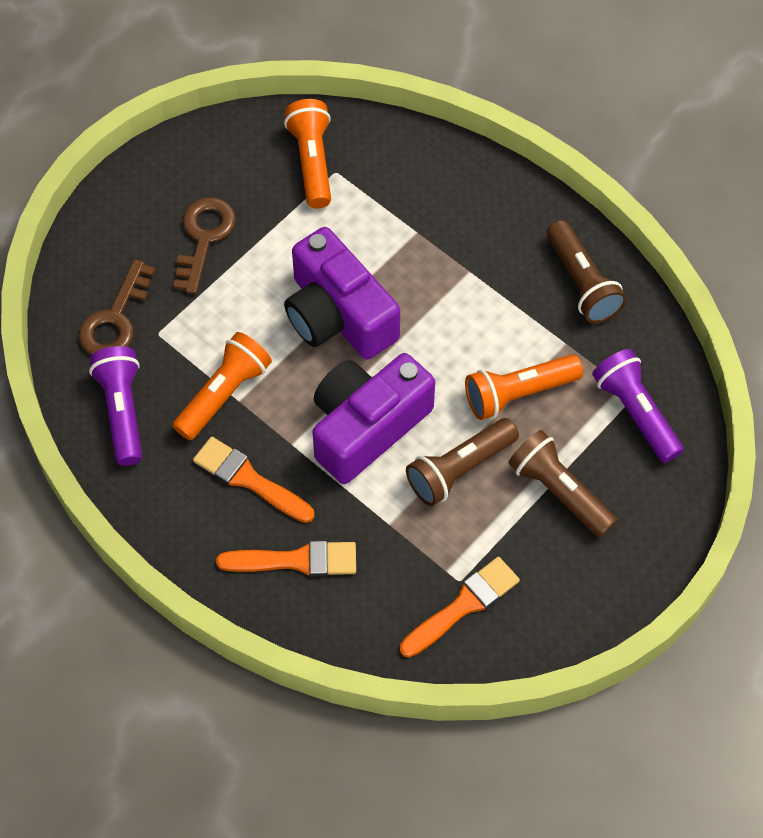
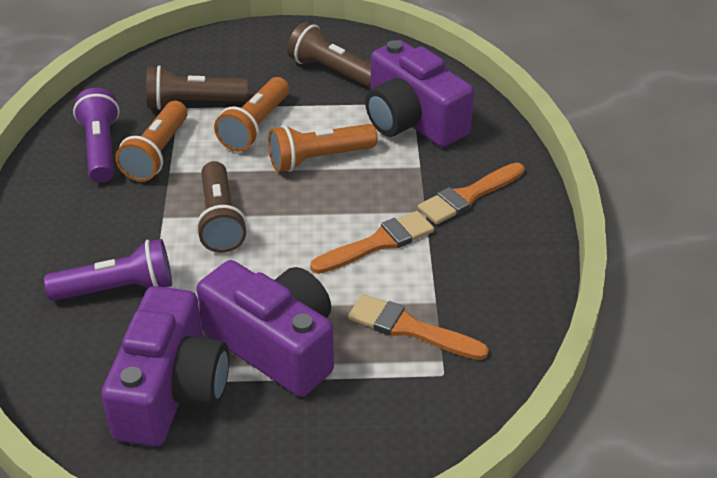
brown key: 2 -> 0
purple camera: 2 -> 3

